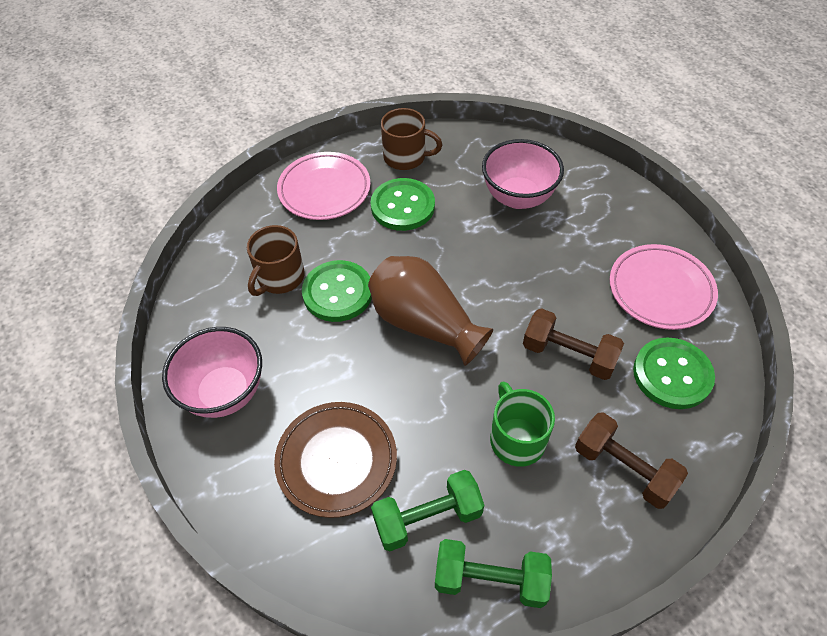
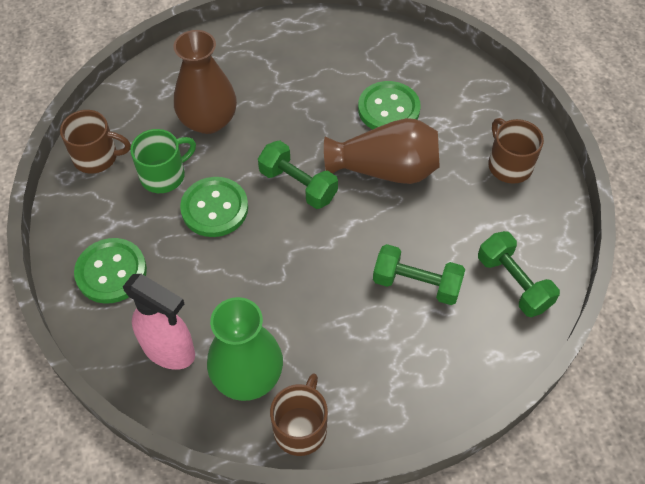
brown dumbbell: 2 -> 0
brown mug: 2 -> 3
brown plate: 1 -> 0
brown vase: 1 -> 2
green dumbbell: 2 -> 3
green vase: 0 -> 1
pink bowl: 2 -> 0
pink plate: 2 -> 0
pink spray bottle: 0 -> 1

